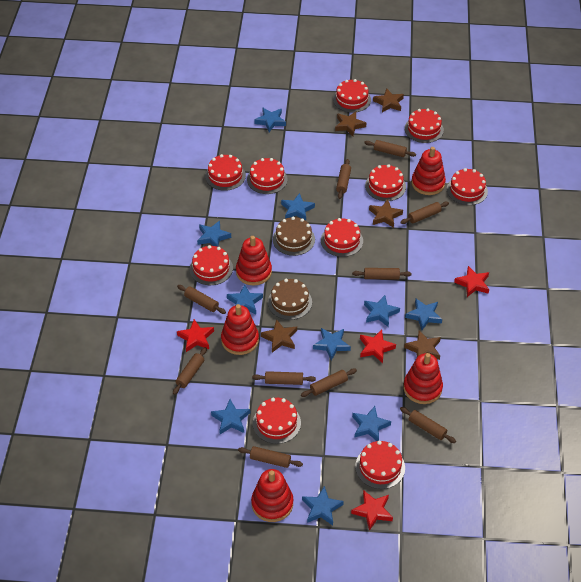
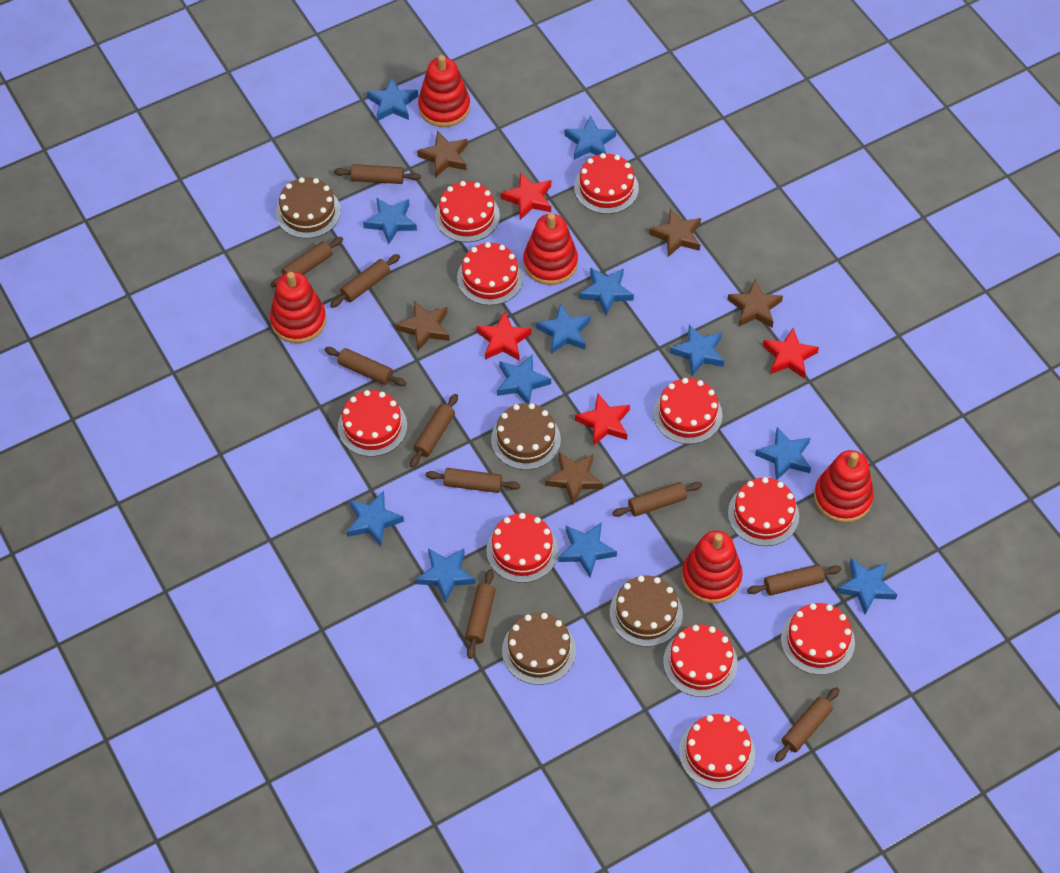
blue star: 10 -> 12
brown cake: 2 -> 4

